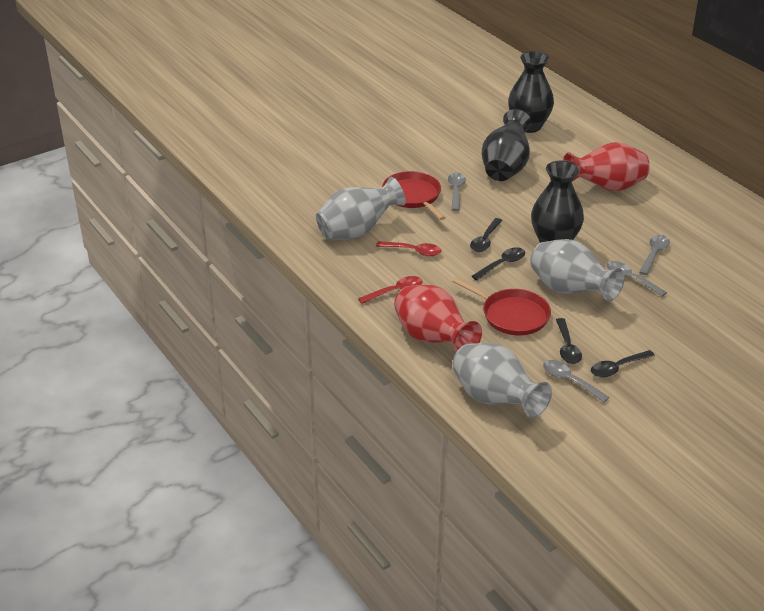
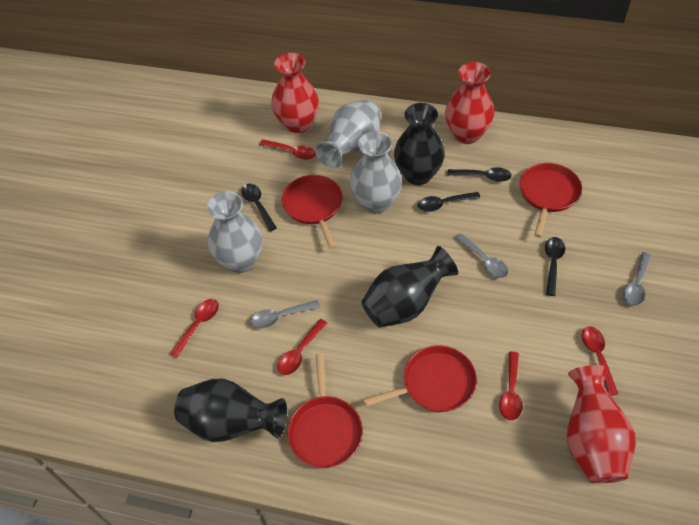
grey spoon: 4 -> 3
red pan: 2 -> 4
red spoon: 2 -> 5
red vase: 2 -> 3

